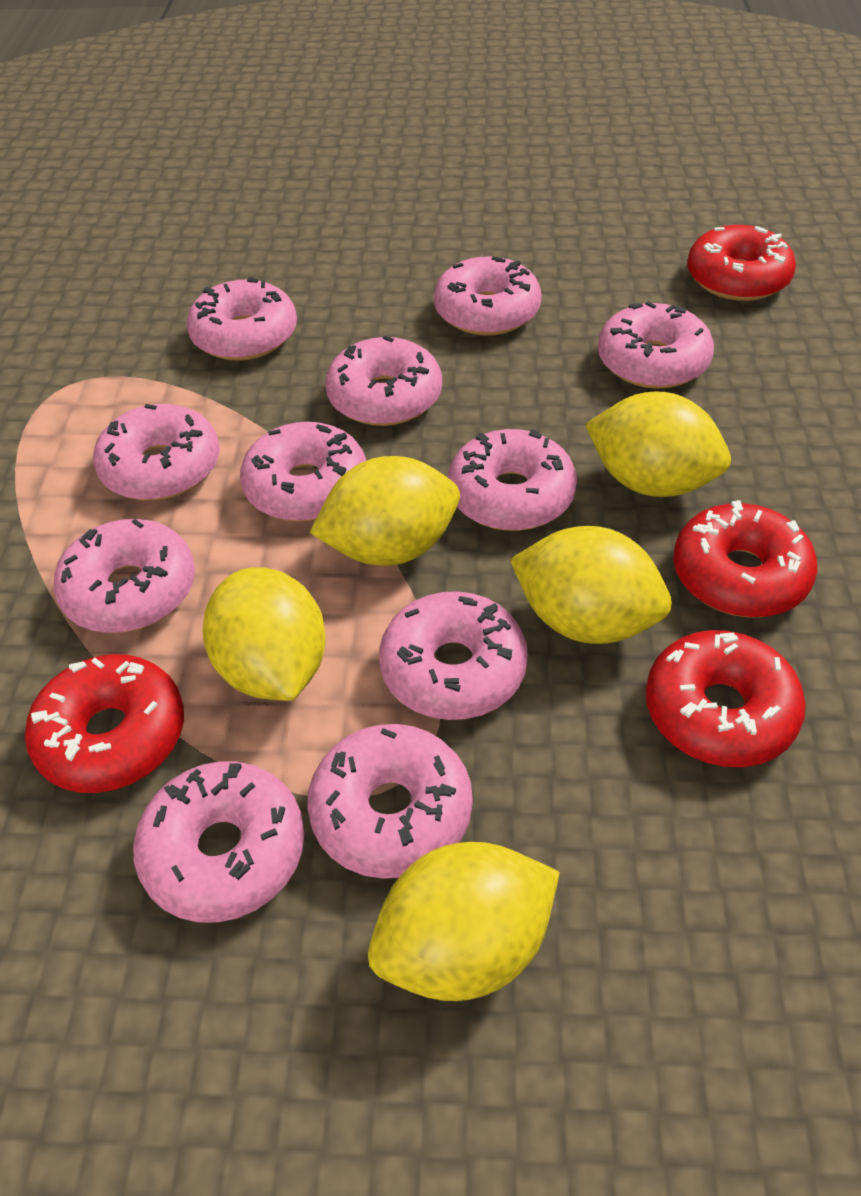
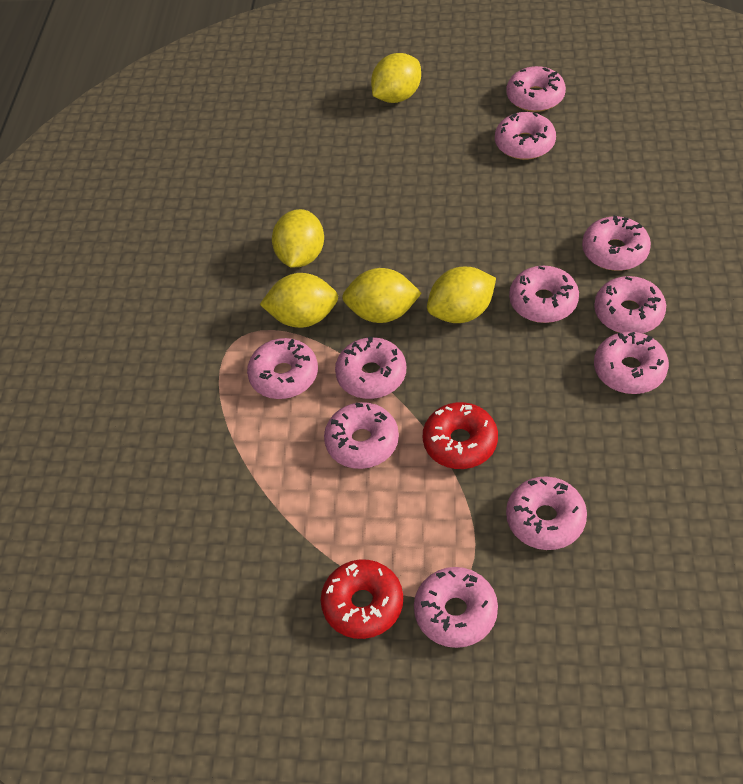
red donut: 4 -> 2

